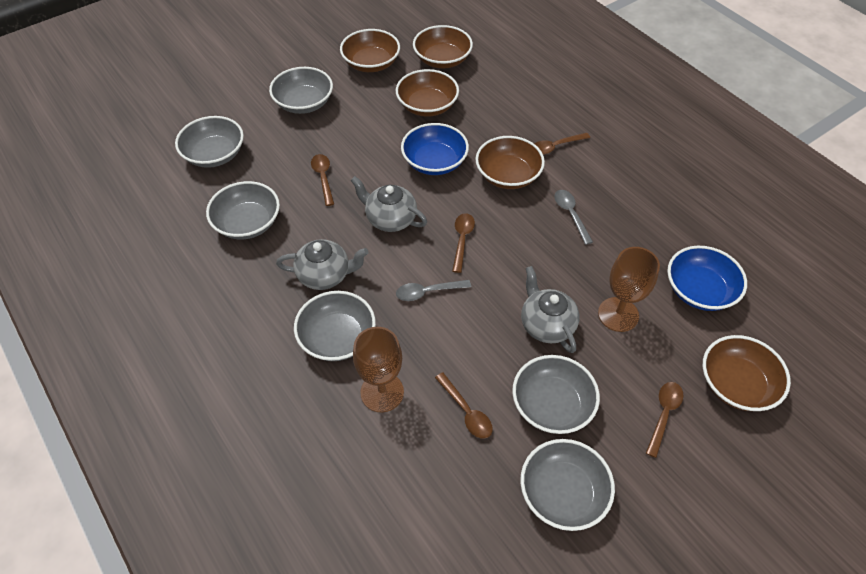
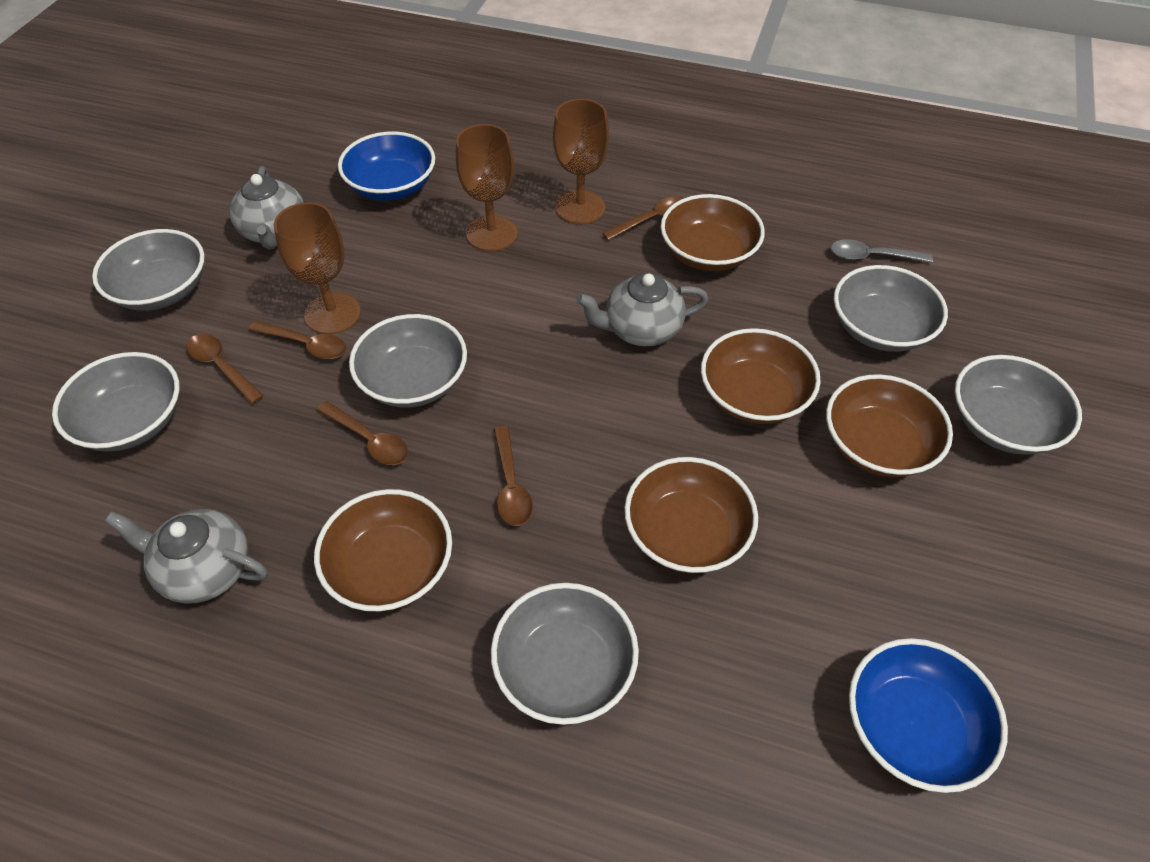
brown goblet: 2 -> 3
grey spoon: 2 -> 1

